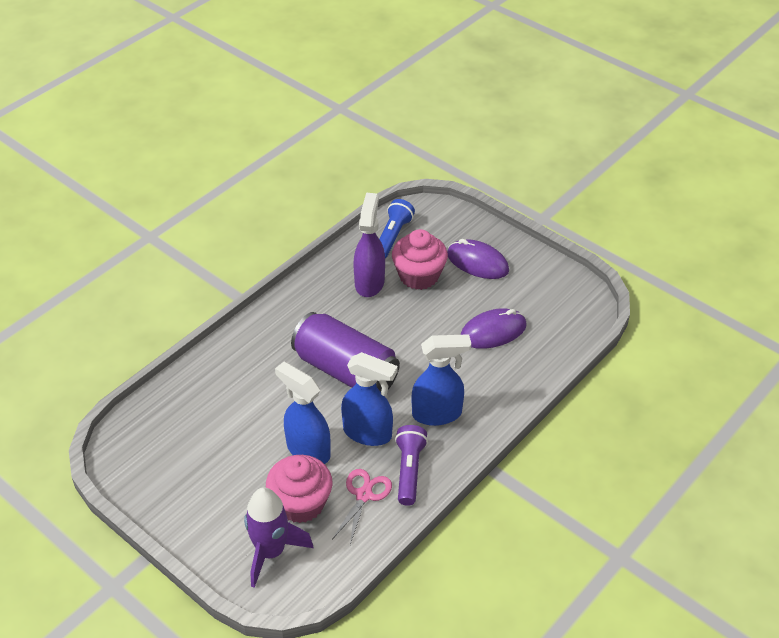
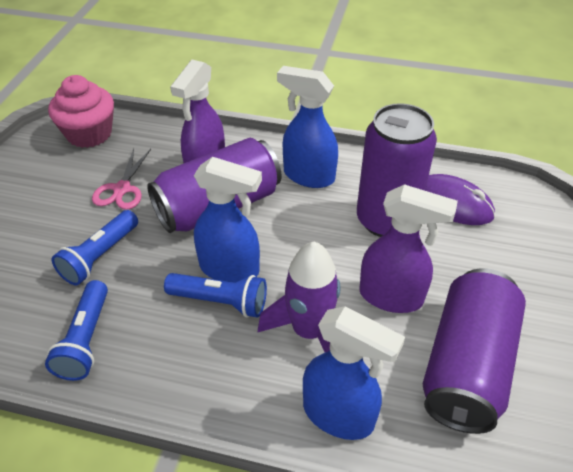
blue flashlight: 1 -> 3
pink cupcake: 2 -> 1
purple can: 1 -> 3
purple flashlight: 1 -> 0
purple mouse: 2 -> 1
purple spray bottle: 1 -> 2

